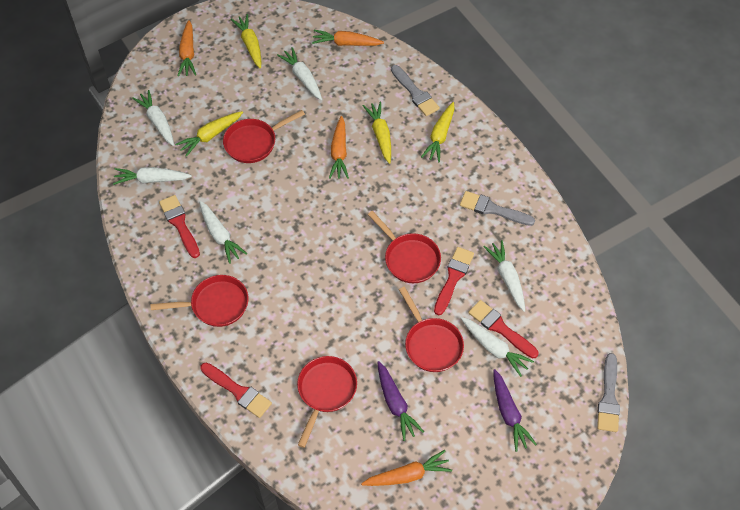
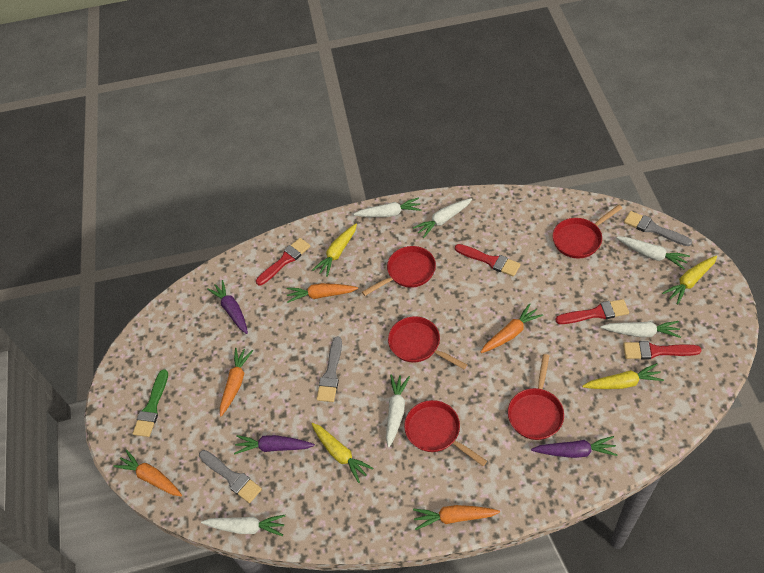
green brush: 0 -> 1
orange carrot: 4 -> 5
purple carrot: 2 -> 3

